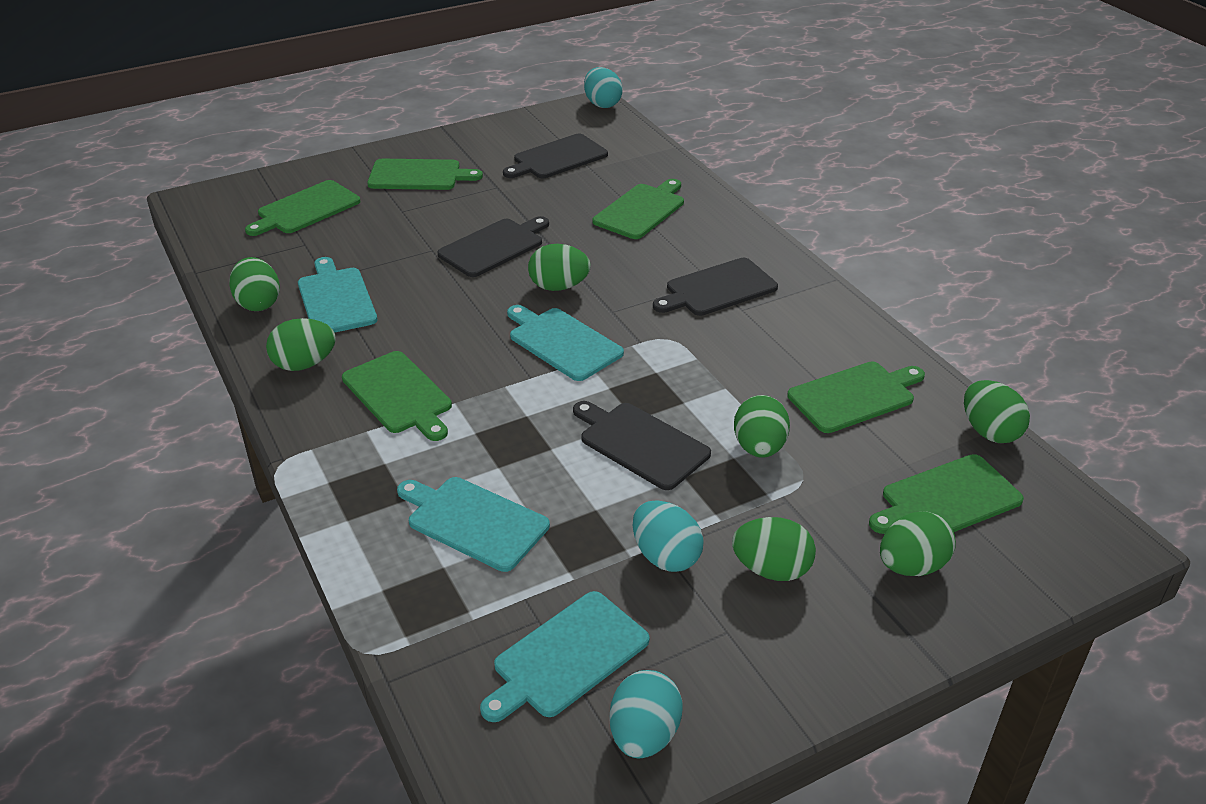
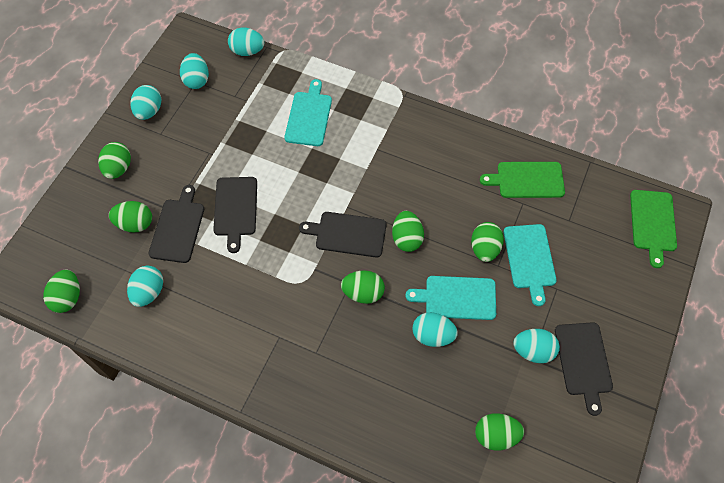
green cutting board: 6 -> 2
turquoise cutting board: 4 -> 3
turquoise egg: 3 -> 6

